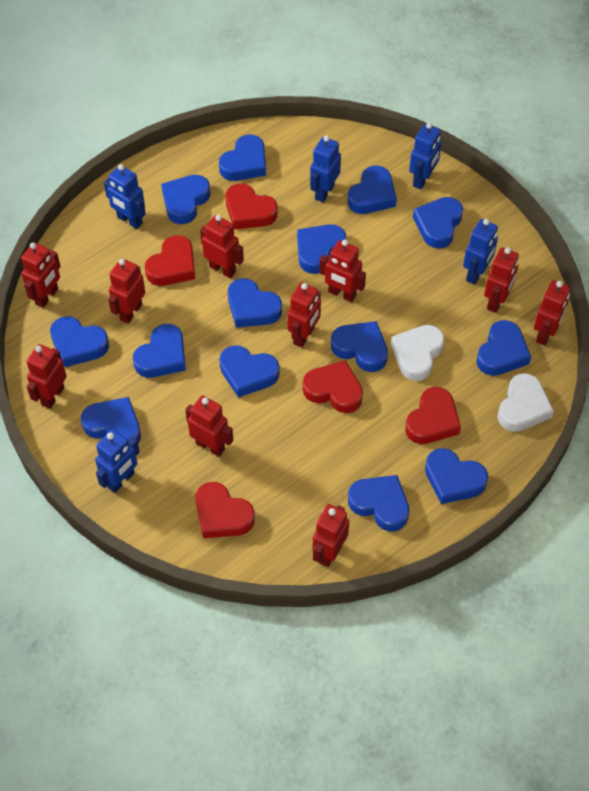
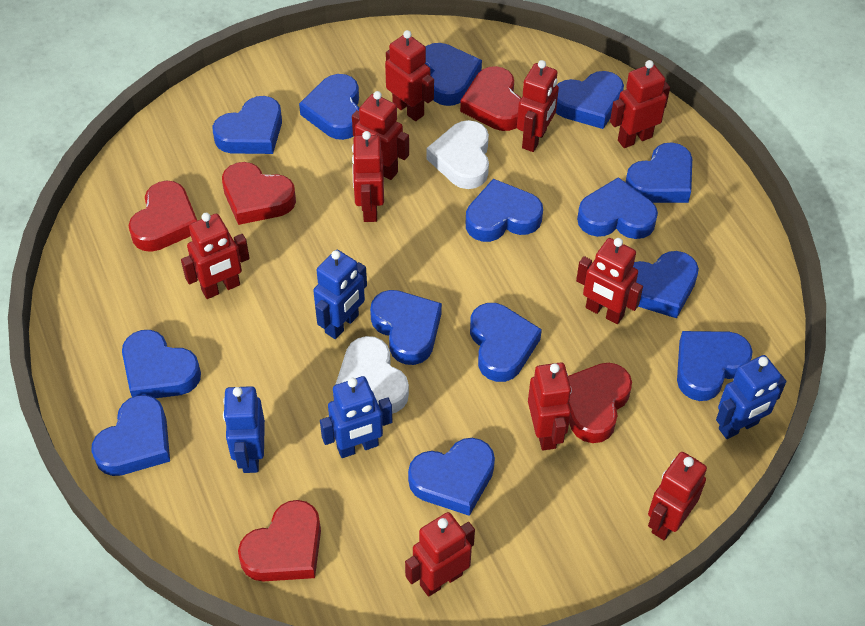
blue robot: 5 -> 4

